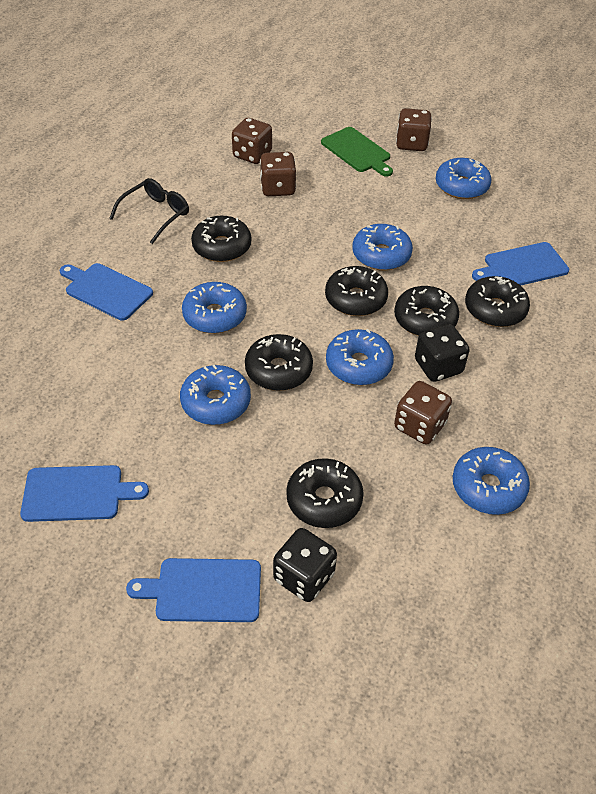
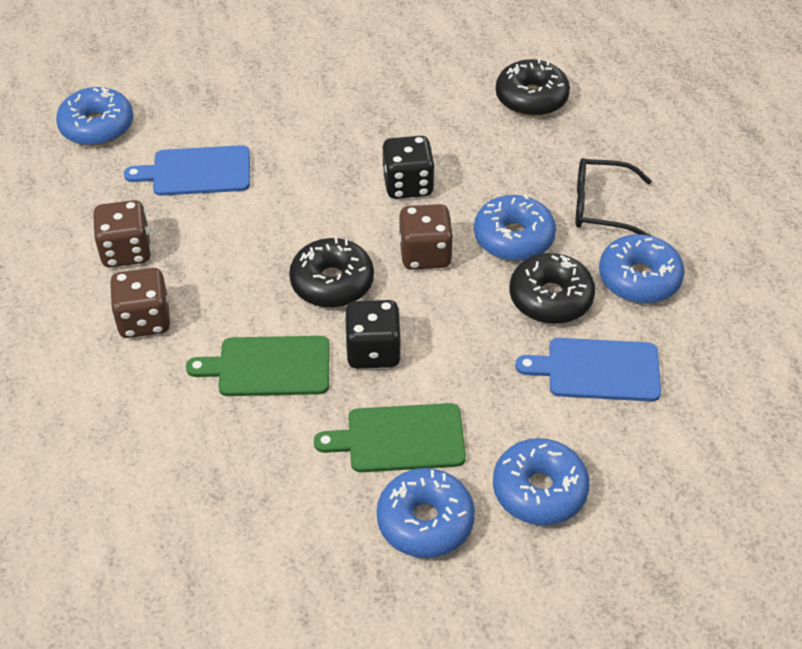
black donut: 6 -> 3
blue cutting board: 4 -> 2
blue donut: 6 -> 5
brown dice: 4 -> 3
green cutting board: 1 -> 2

